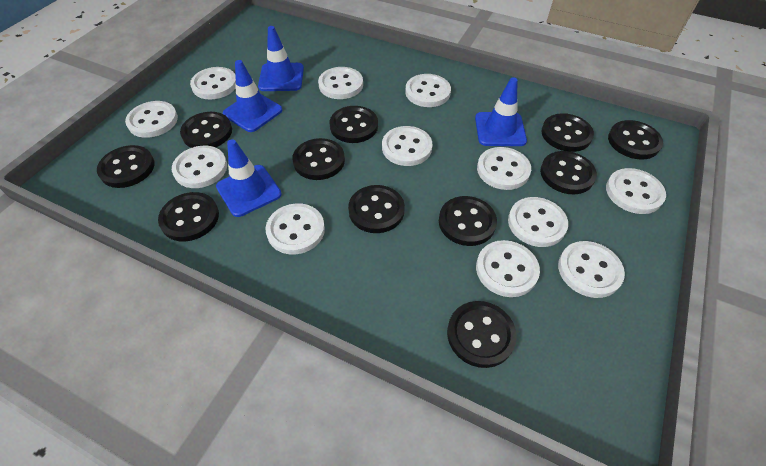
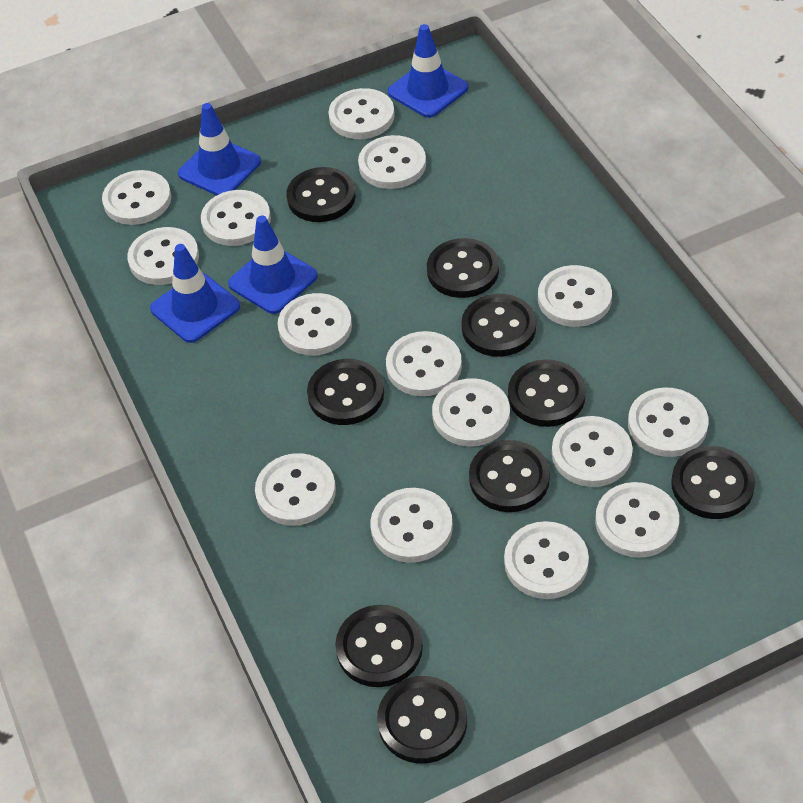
black button: 11 -> 9
white button: 12 -> 15

